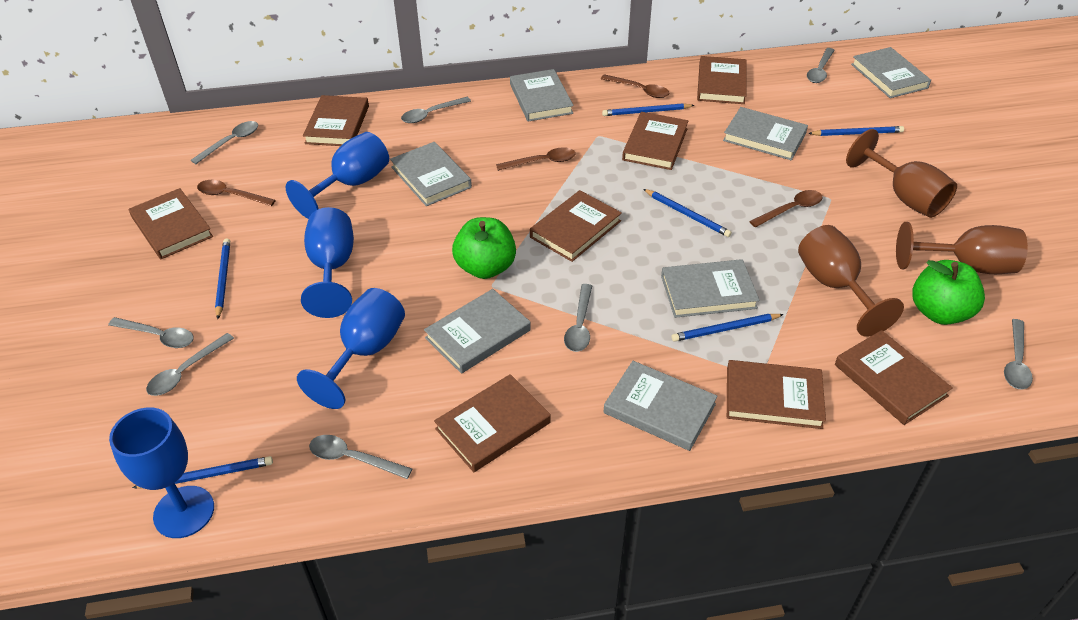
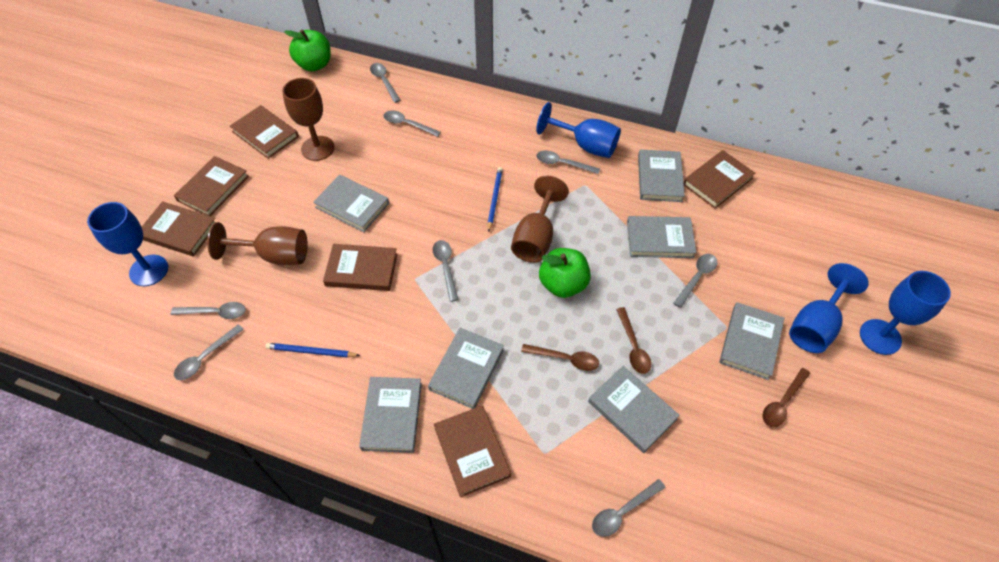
blue pencil: 6 -> 2
brown book: 8 -> 6
brown spoon: 4 -> 3

